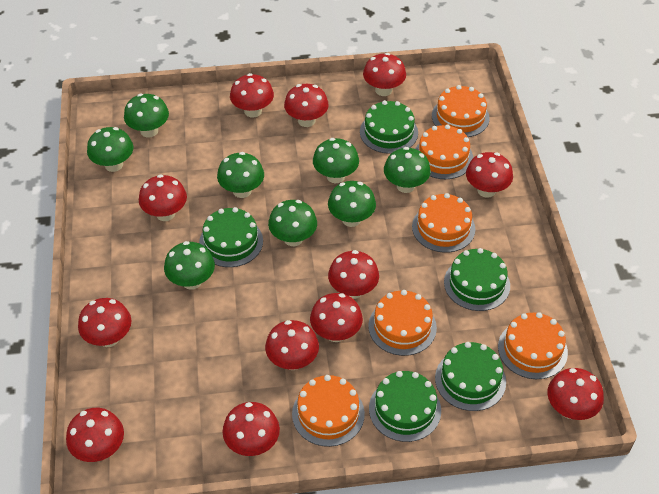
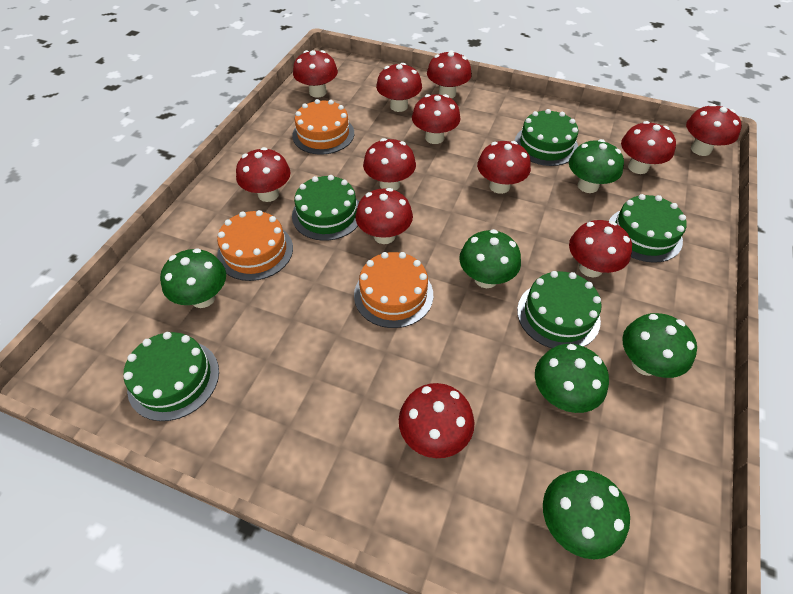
green mushroom: 8 -> 6
orange cake: 6 -> 3

